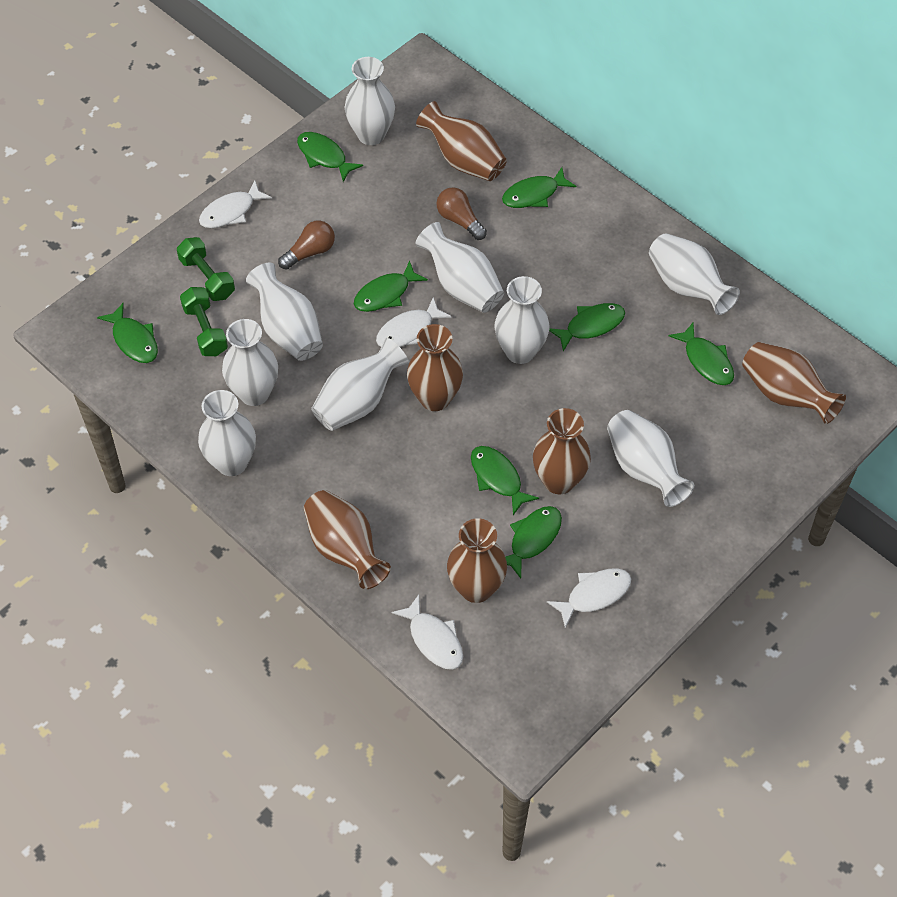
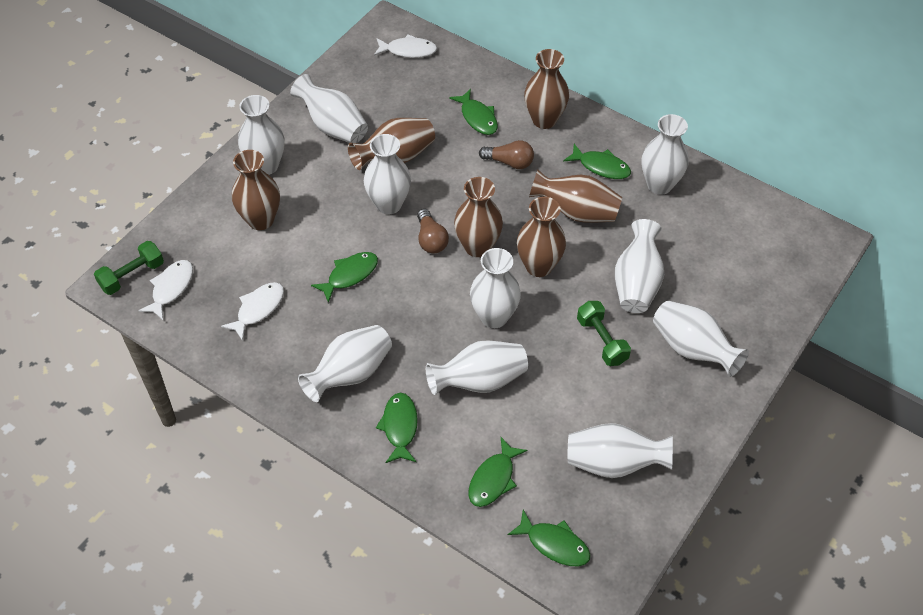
green fish: 8 -> 6
white fish: 4 -> 3
white vase: 9 -> 10

